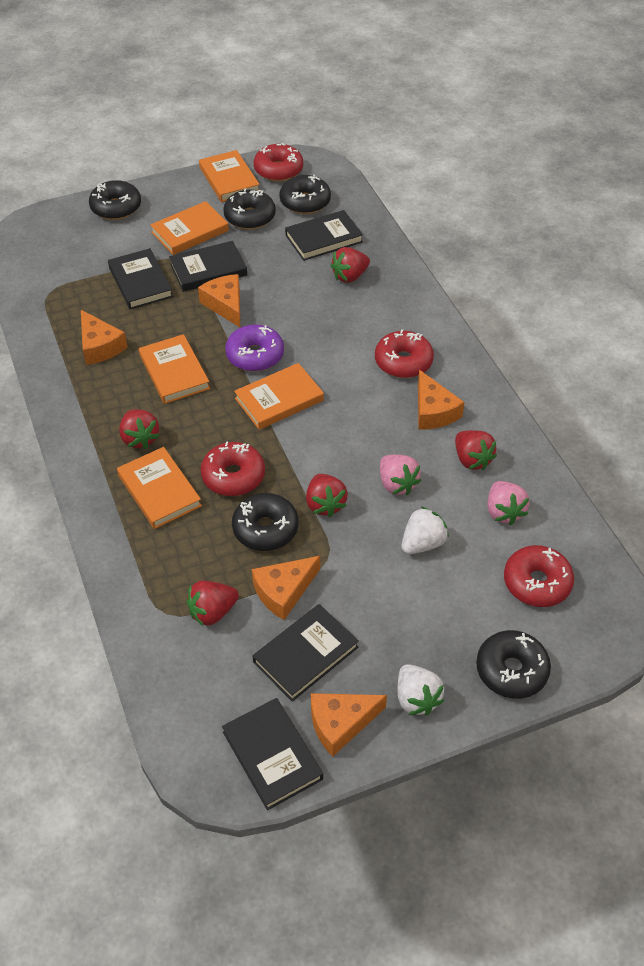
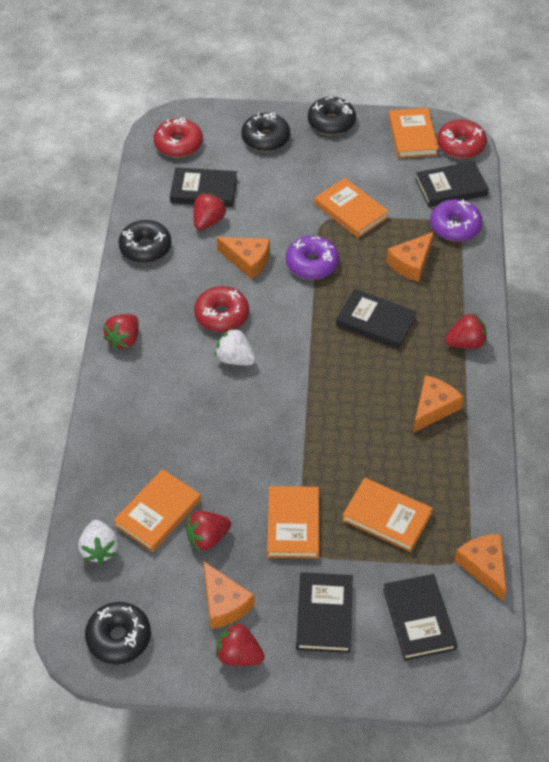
black donut: 5 -> 4
pink strawberry: 2 -> 0
purple donut: 1 -> 2
red donut: 4 -> 3

